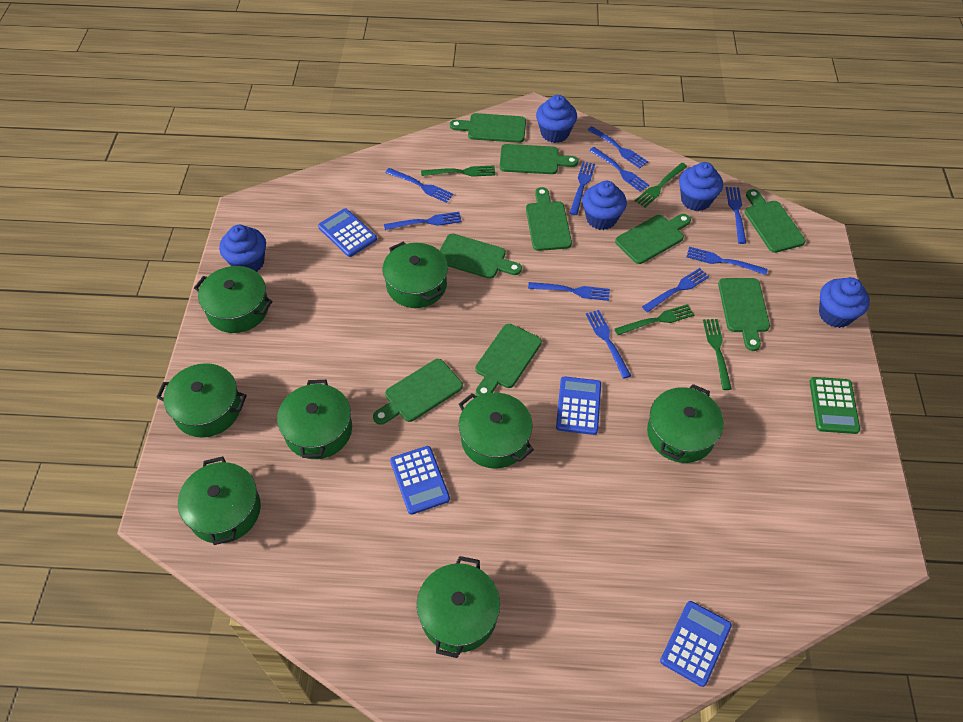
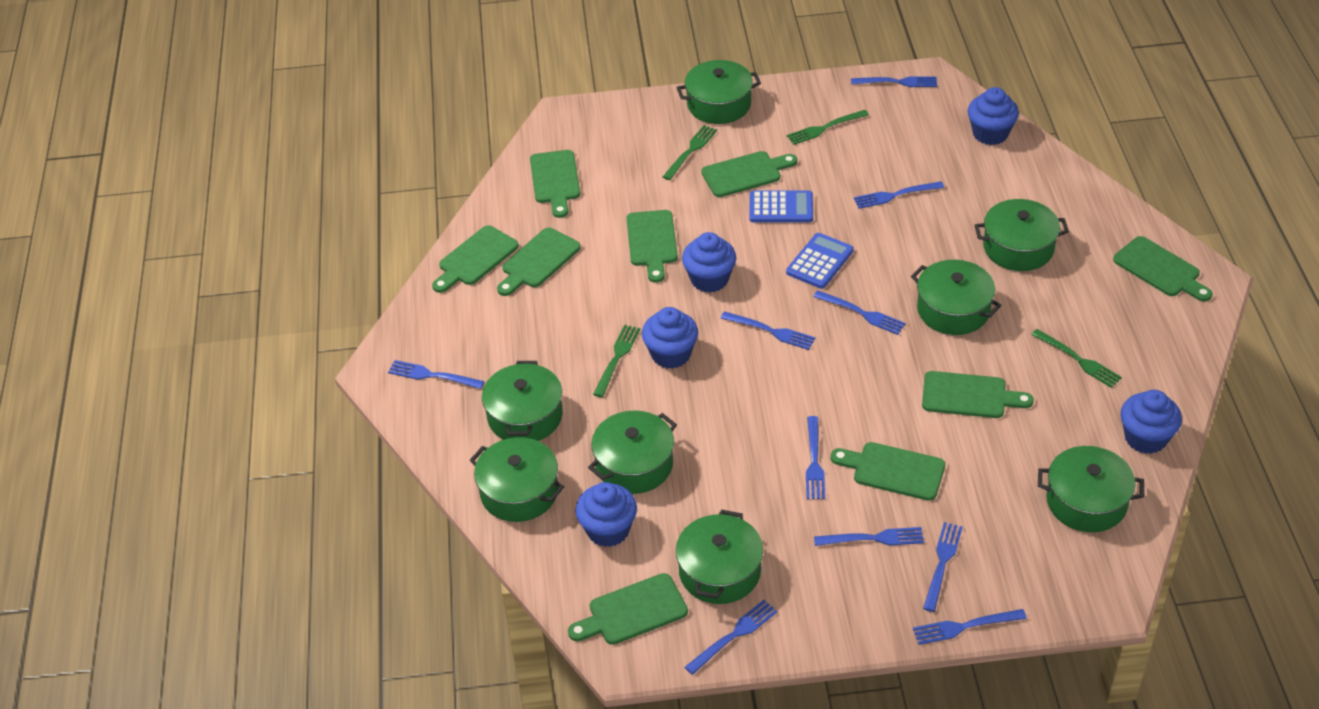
blue calculator: 4 -> 2
green calculator: 1 -> 0

